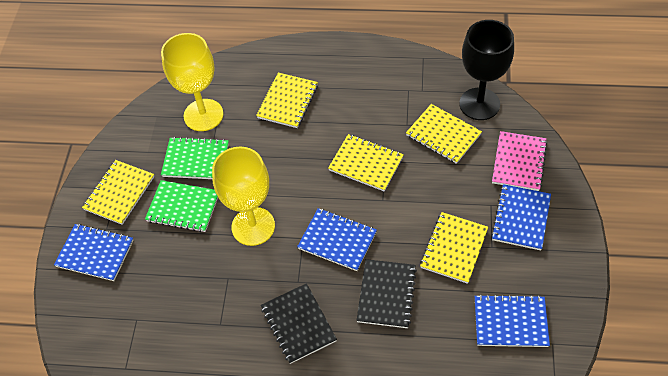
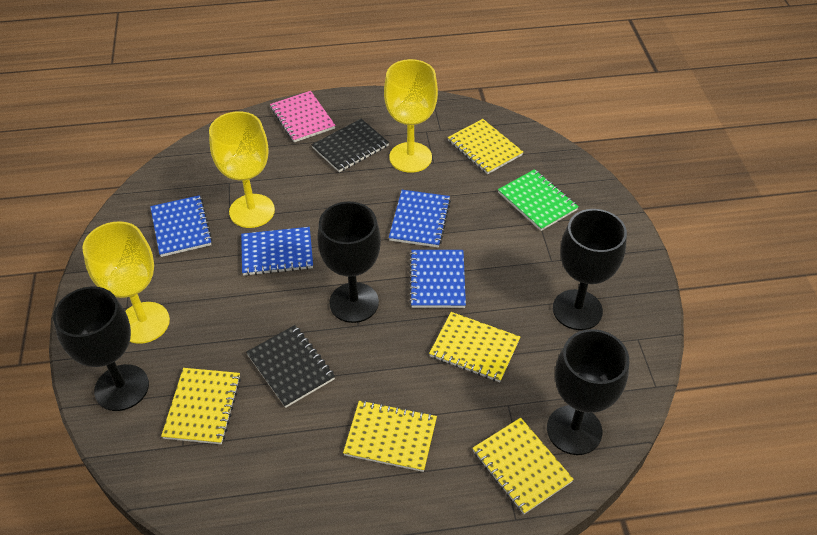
black goblet: 1 -> 4
green notebook: 2 -> 1
yellow goblet: 2 -> 3

